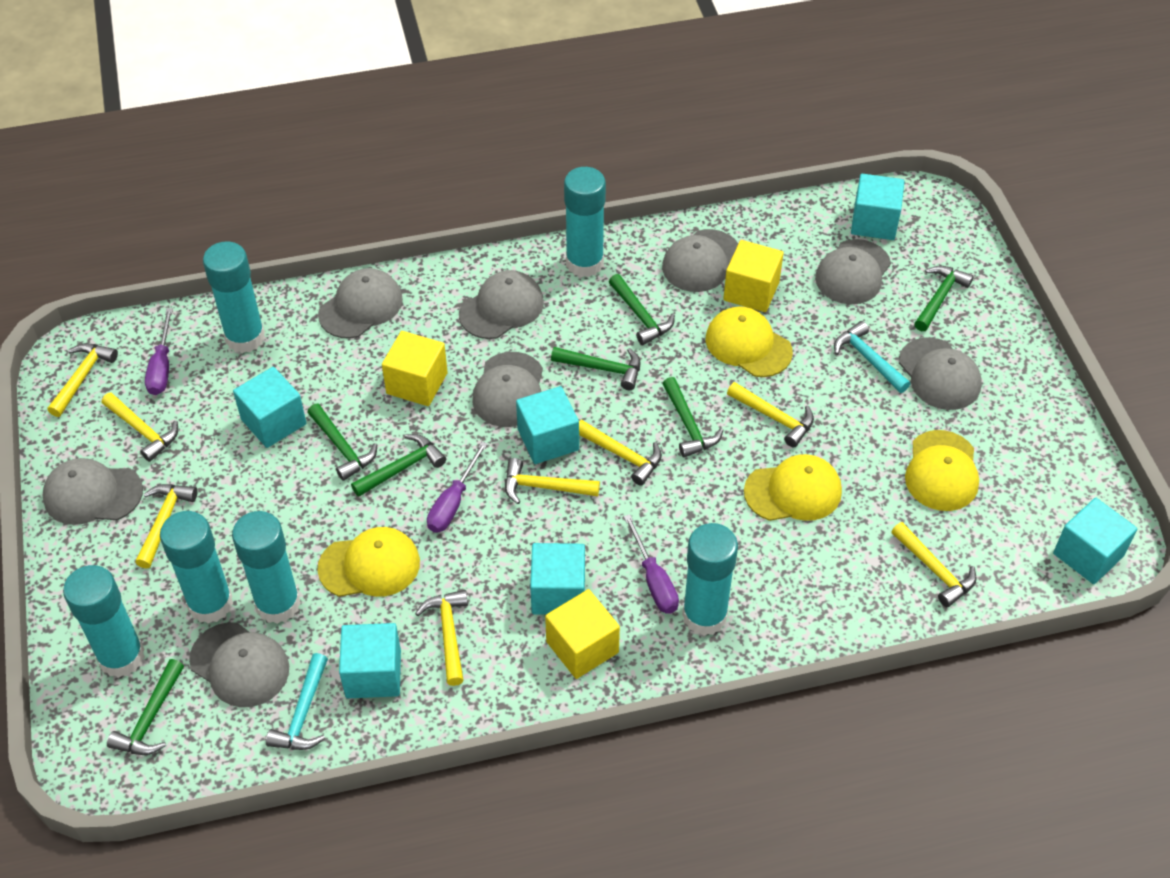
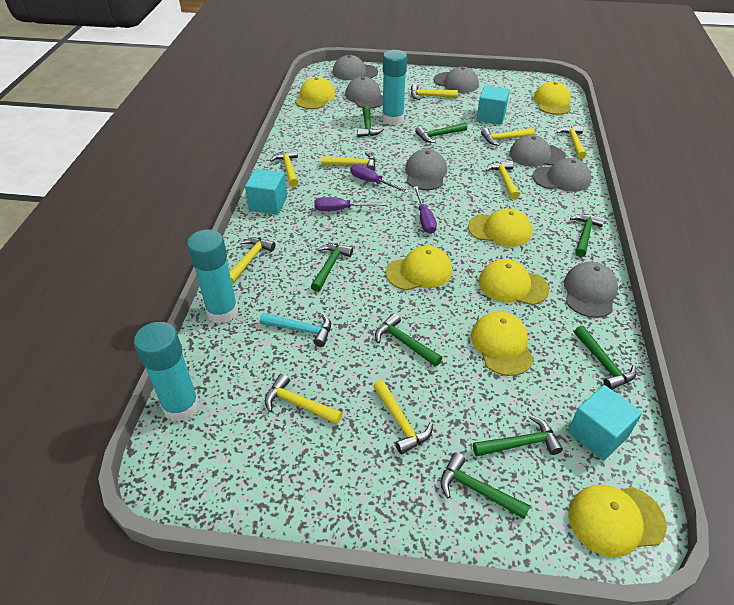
green hammer: 7 -> 8
grey cap: 8 -> 7
turquoise cube: 6 -> 3
turquoise glue stick: 6 -> 3
turquoise hammer: 2 -> 1
yellow cap: 4 -> 7
yellow cube: 3 -> 0
yellow hammer: 8 -> 9

